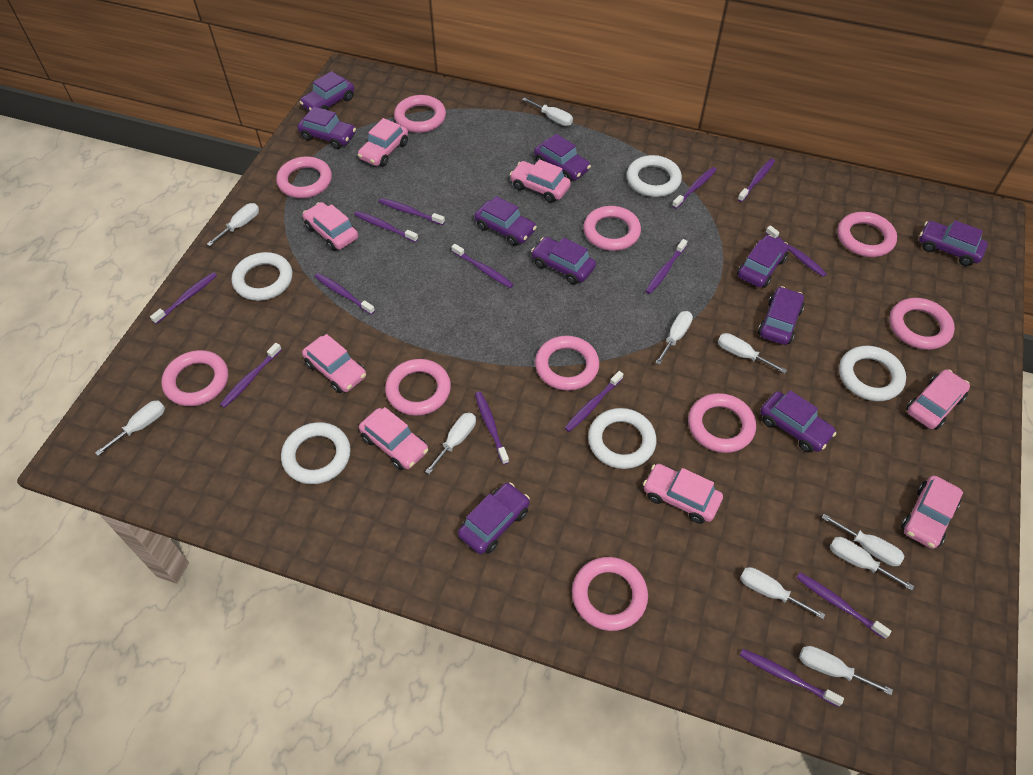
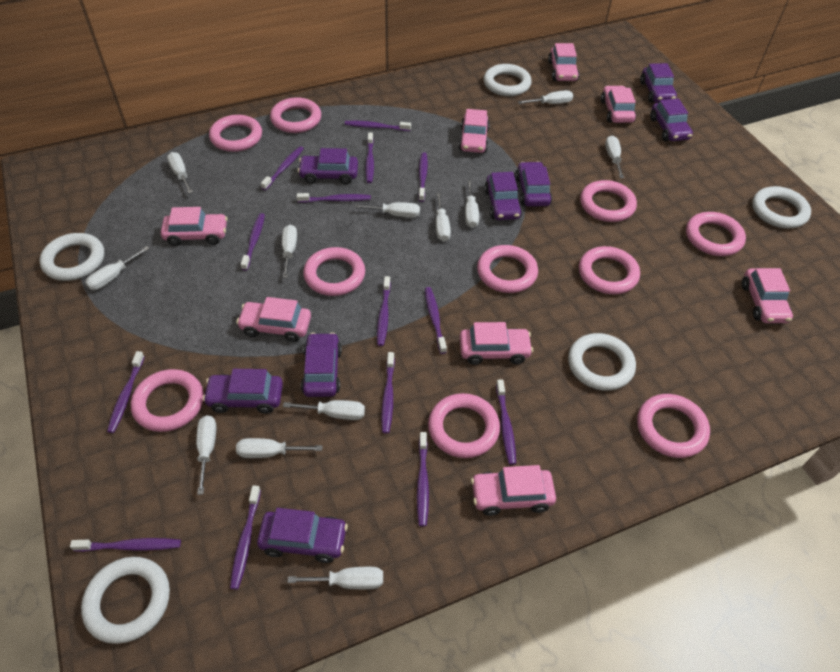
purple car: 10 -> 8
white screwdriver: 10 -> 12

